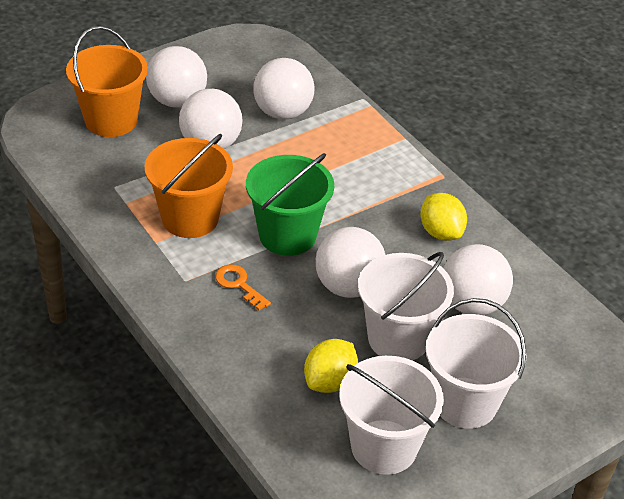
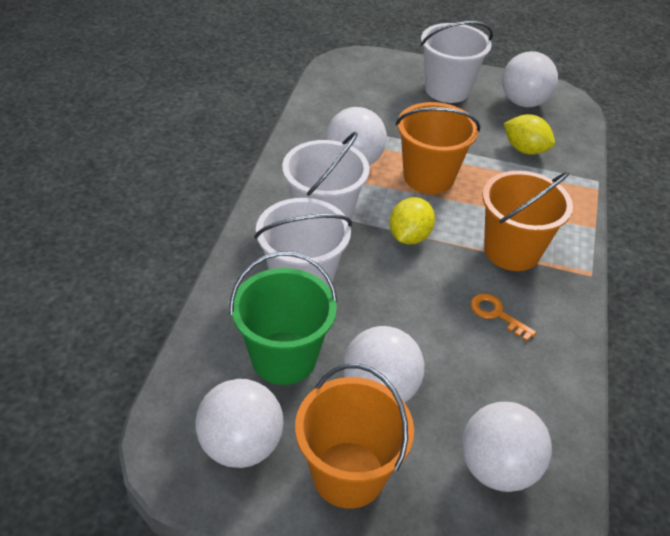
orange bucket: 2 -> 3

